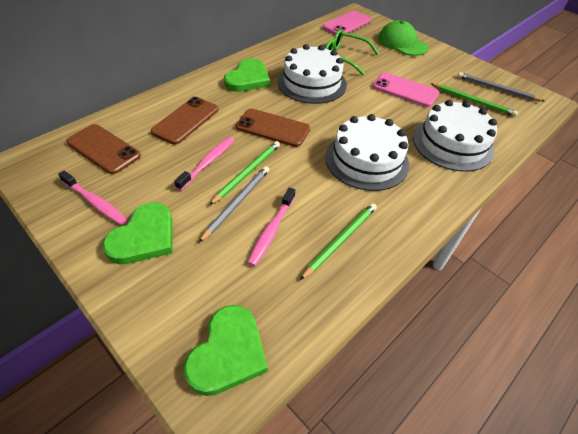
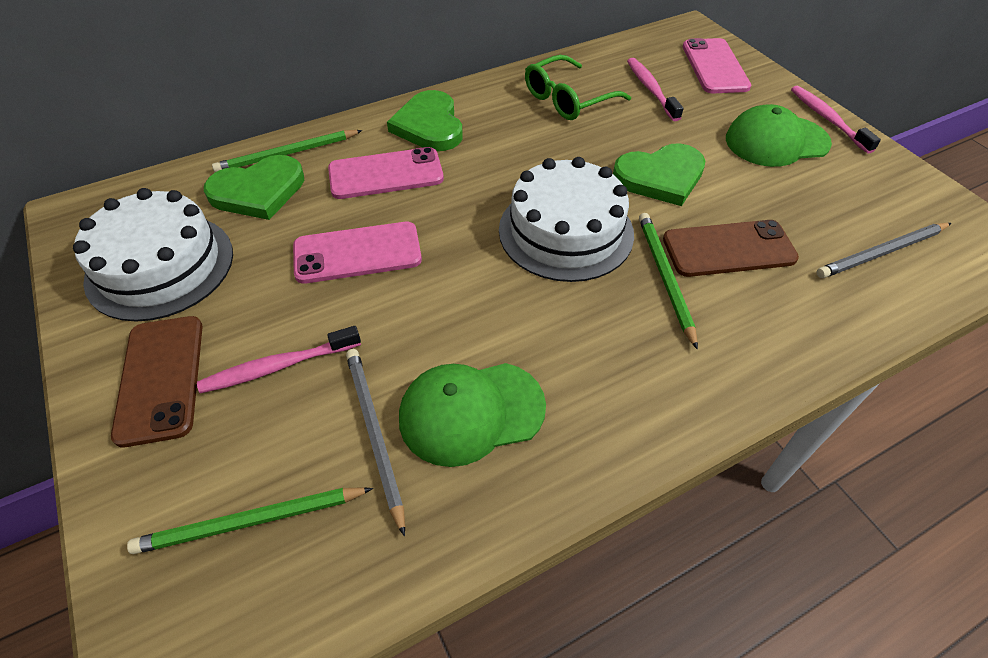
brown phone: 3 -> 2
green cap: 1 -> 2
pink phone: 2 -> 3
white cake: 3 -> 2

